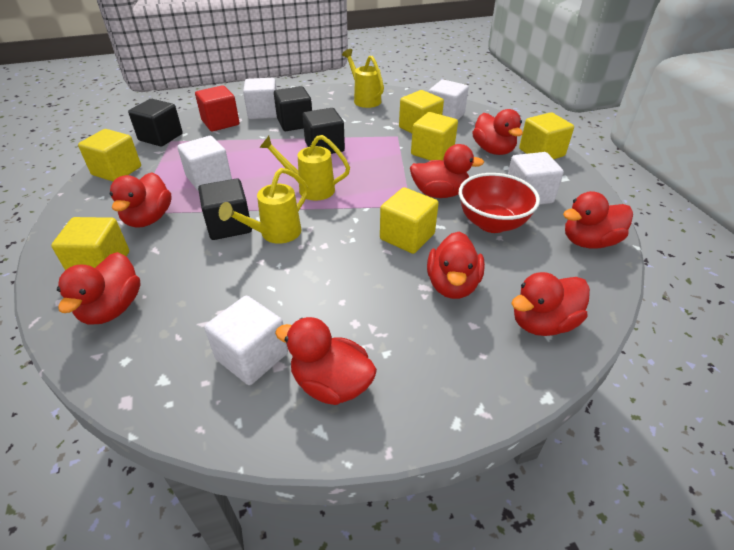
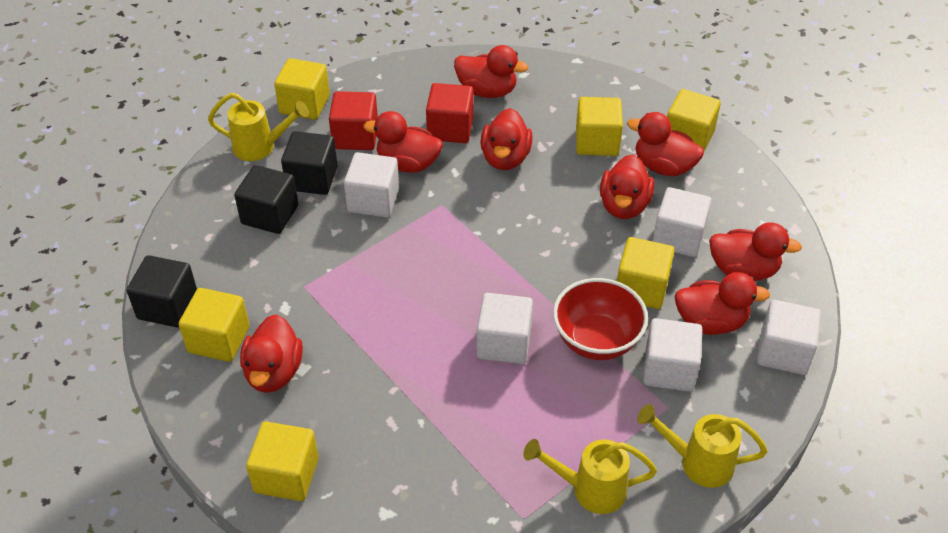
black cube: 4 -> 3
red cube: 1 -> 2

